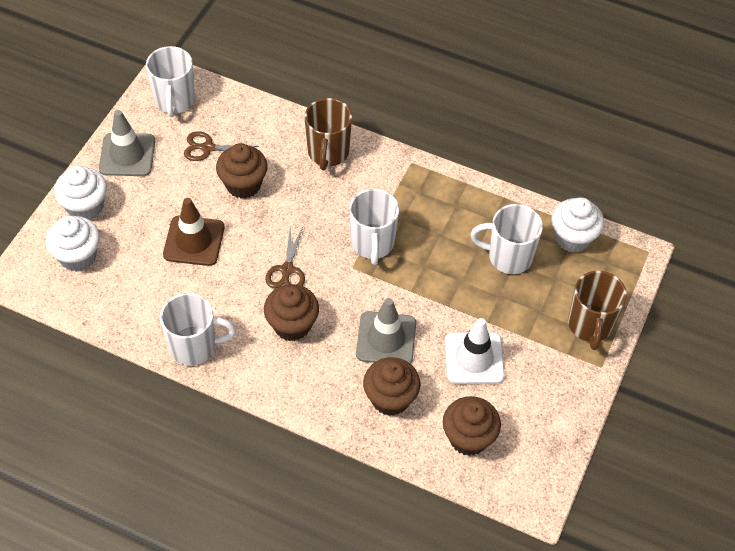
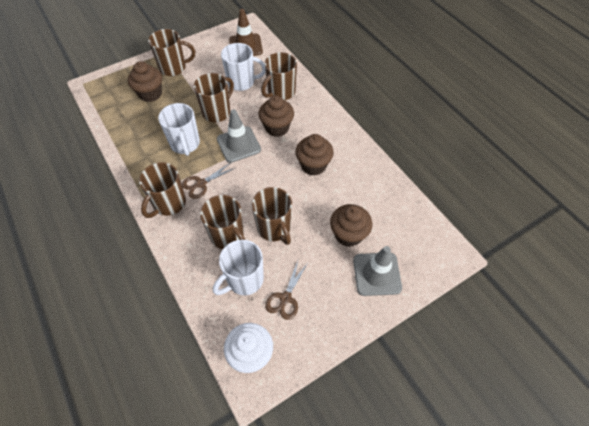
brown mug: 2 -> 6
white cupcake: 3 -> 1
white mug: 4 -> 3
white traffic cone: 1 -> 0

